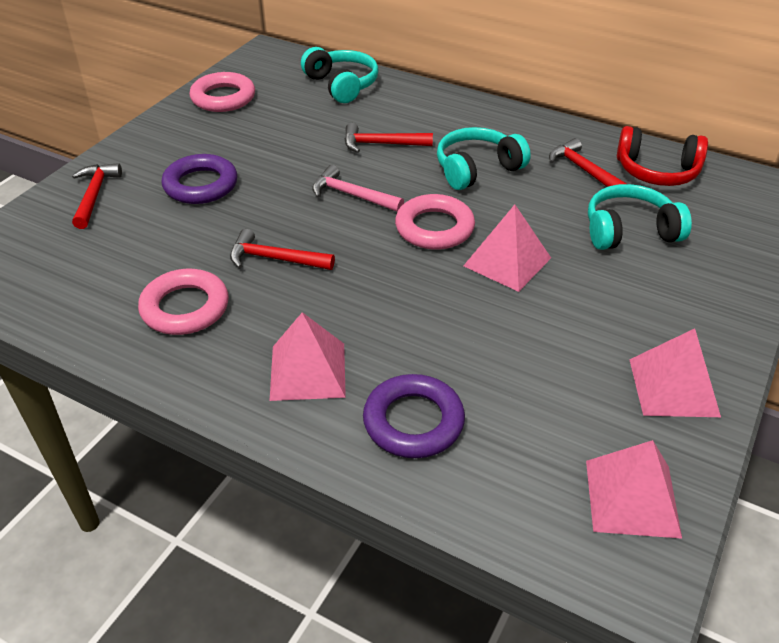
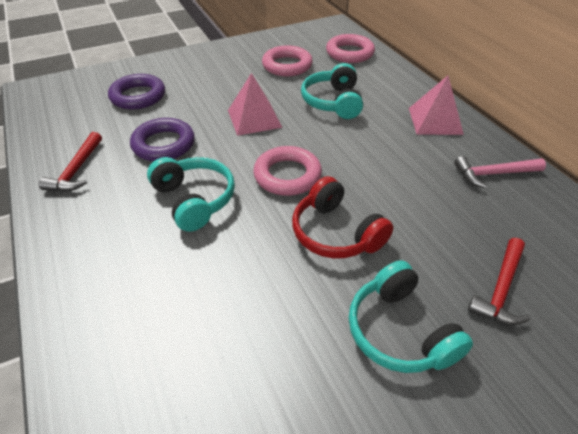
pink pyramid: 4 -> 2
red hammer: 4 -> 2

